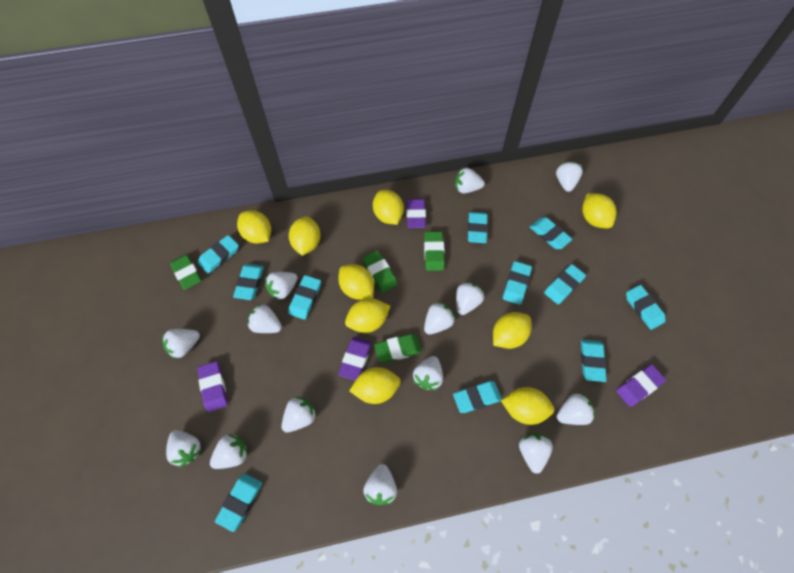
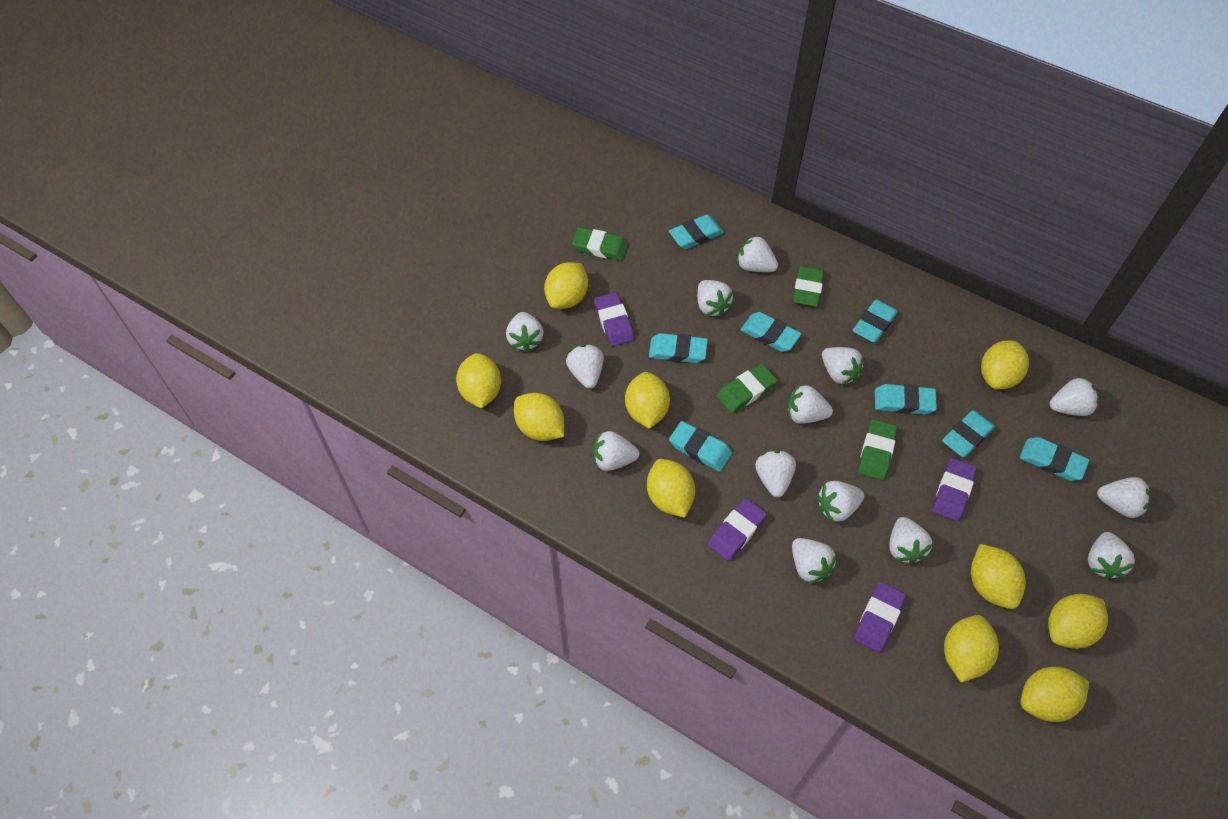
turquoise eraser: 11 -> 8
yellow lemon: 9 -> 10

